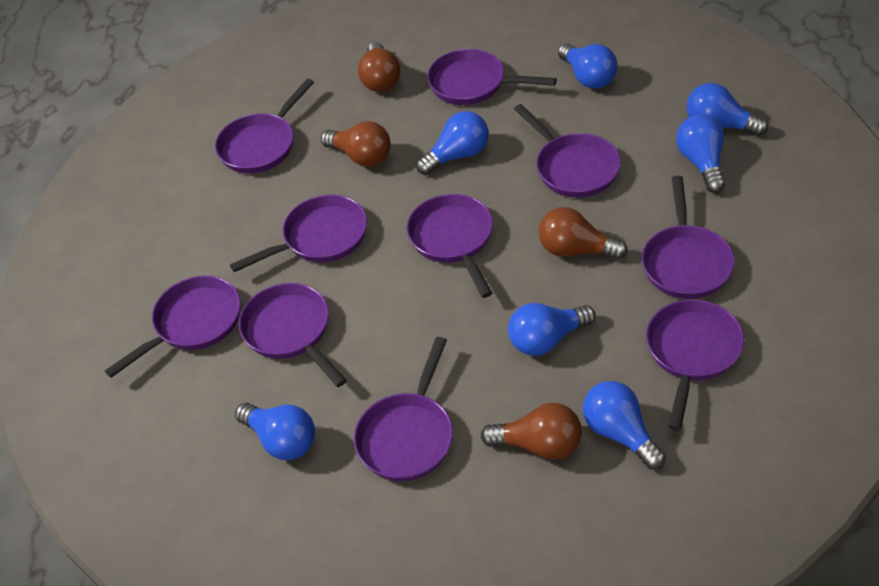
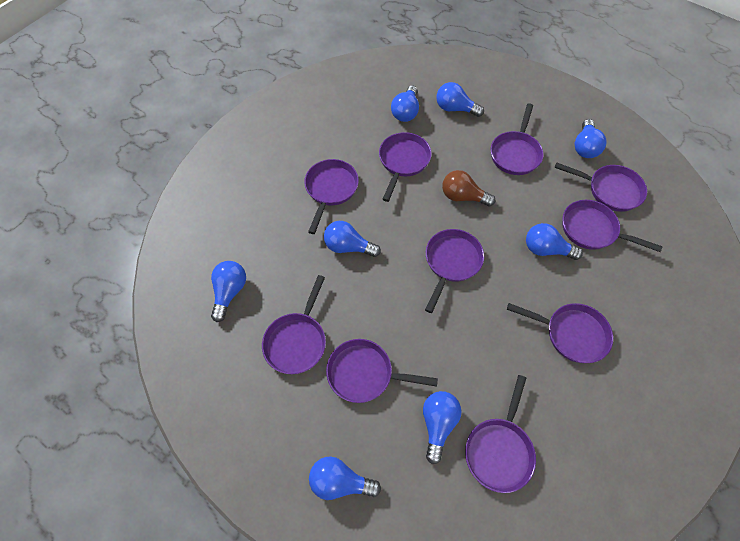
blue light bulb: 7 -> 8
brown light bulb: 4 -> 1

